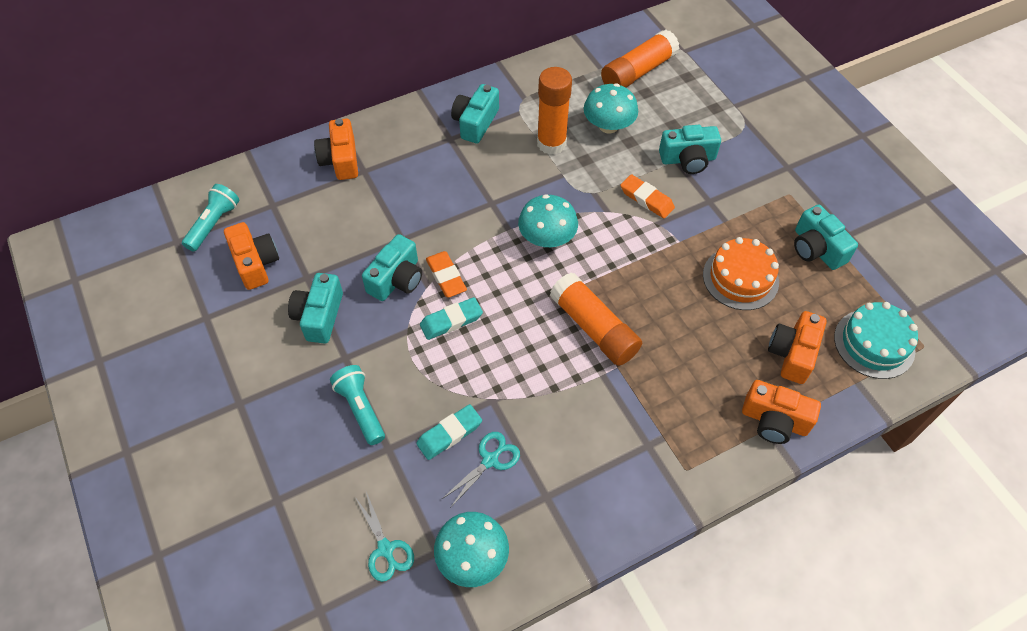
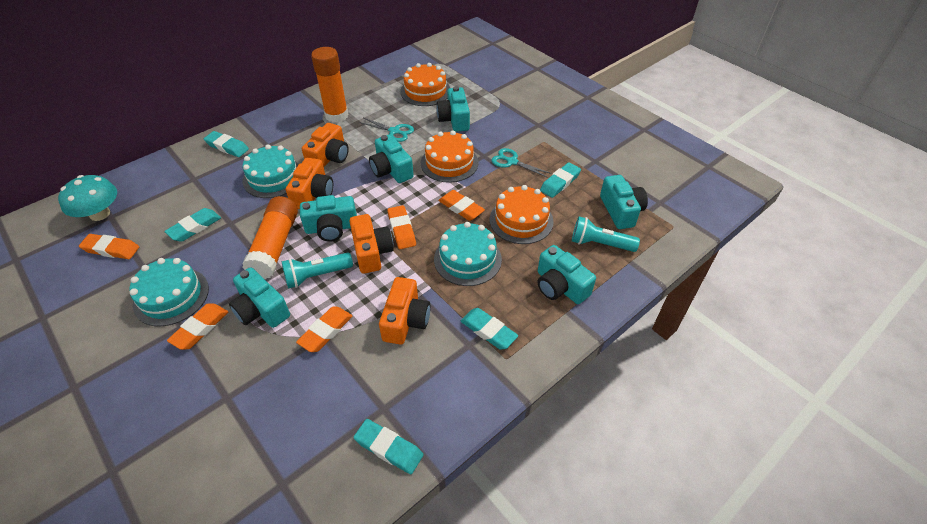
orange cake: 1 -> 3
orange eraser: 2 -> 5
orange glue stick: 3 -> 2
turquoise cake: 1 -> 3
turquoise camera: 5 -> 6
turquoise eraser: 2 -> 5
turquoise mushroom: 3 -> 1

